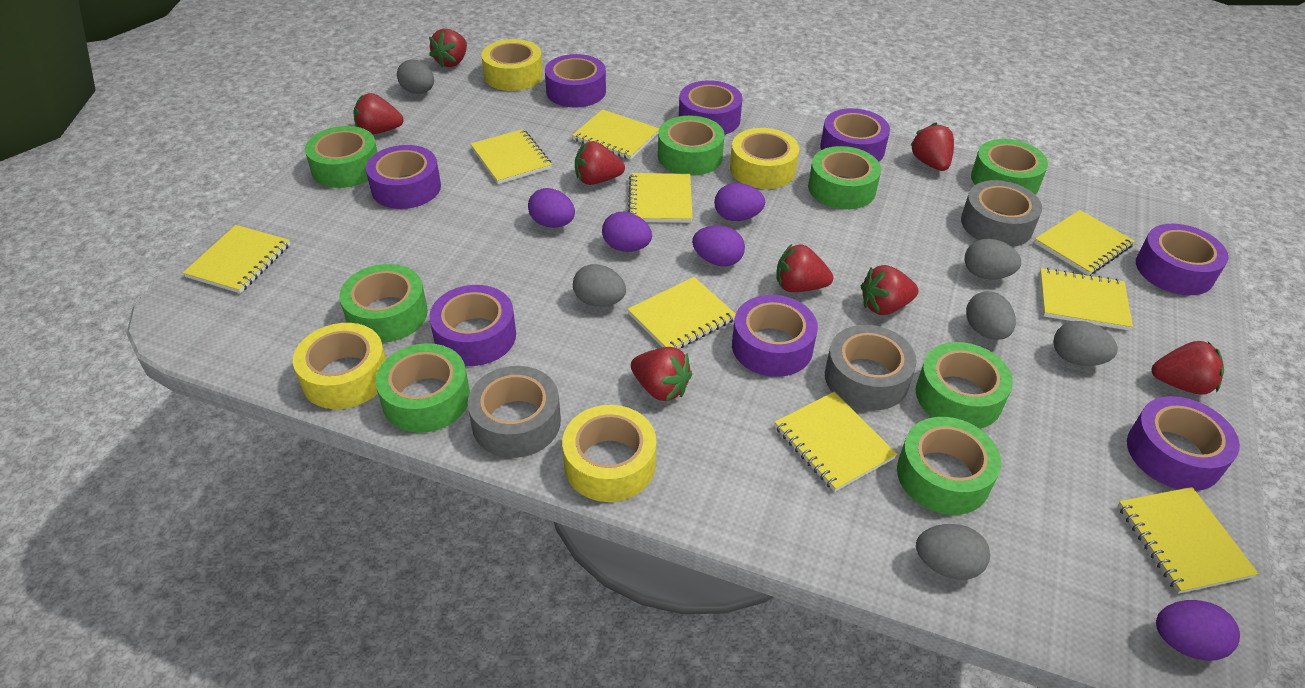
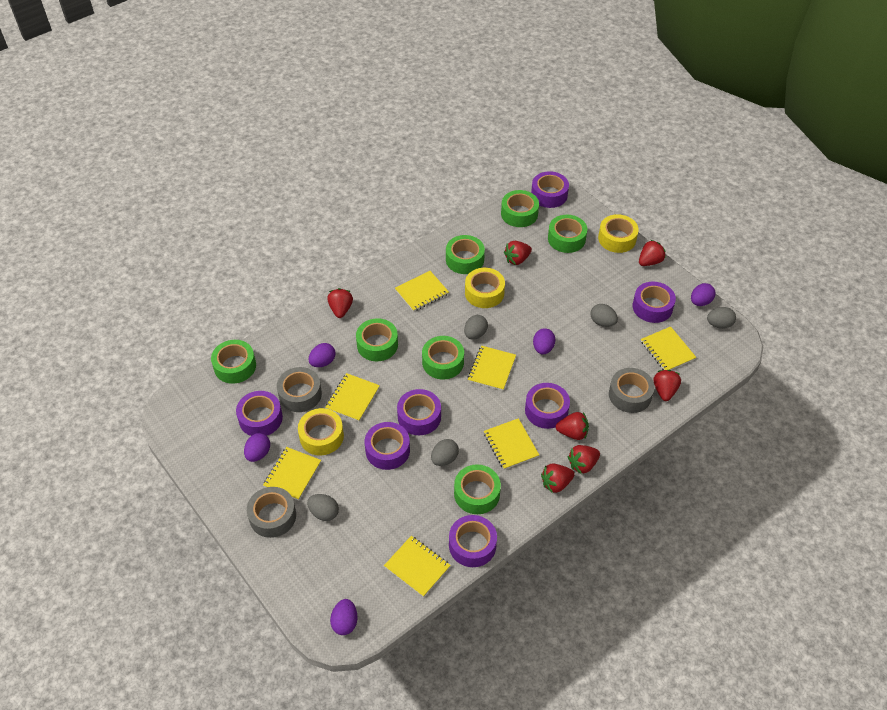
green tape: 8 -> 7
grey egg: 6 -> 5
purple tape: 8 -> 7
red strawberry: 8 -> 7
yellow notebook: 9 -> 7
yellow tape: 4 -> 3

